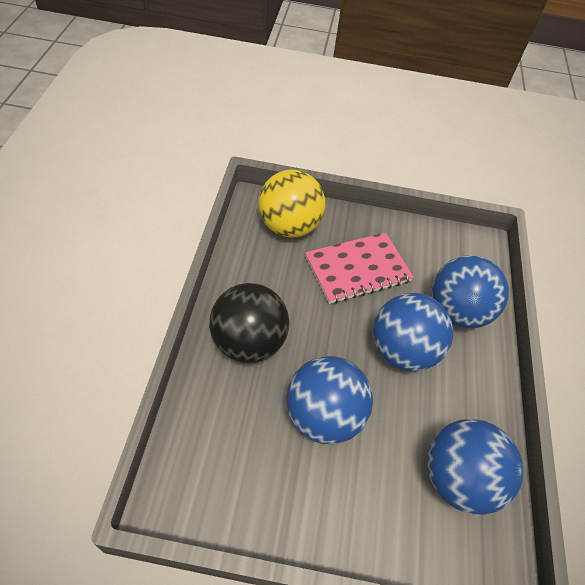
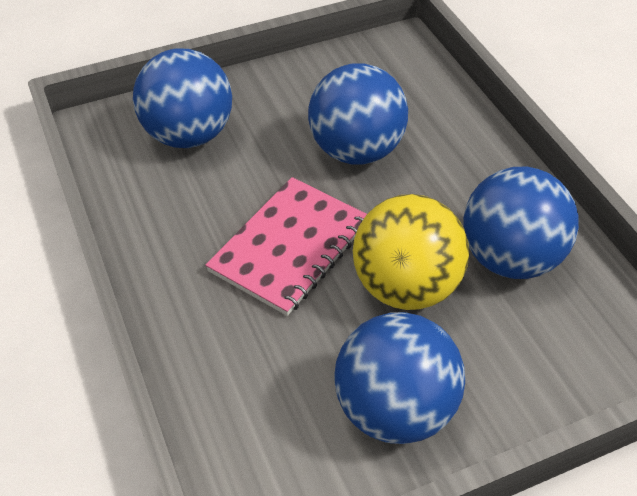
black ball: 1 -> 0

